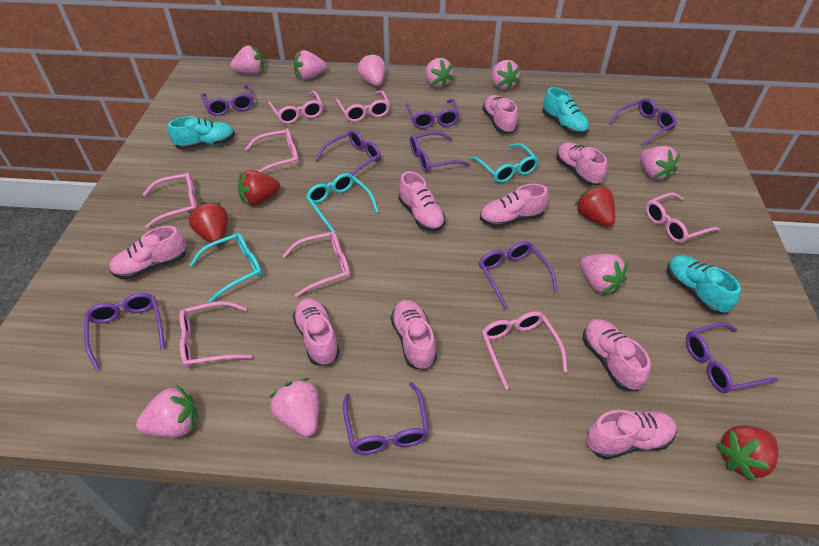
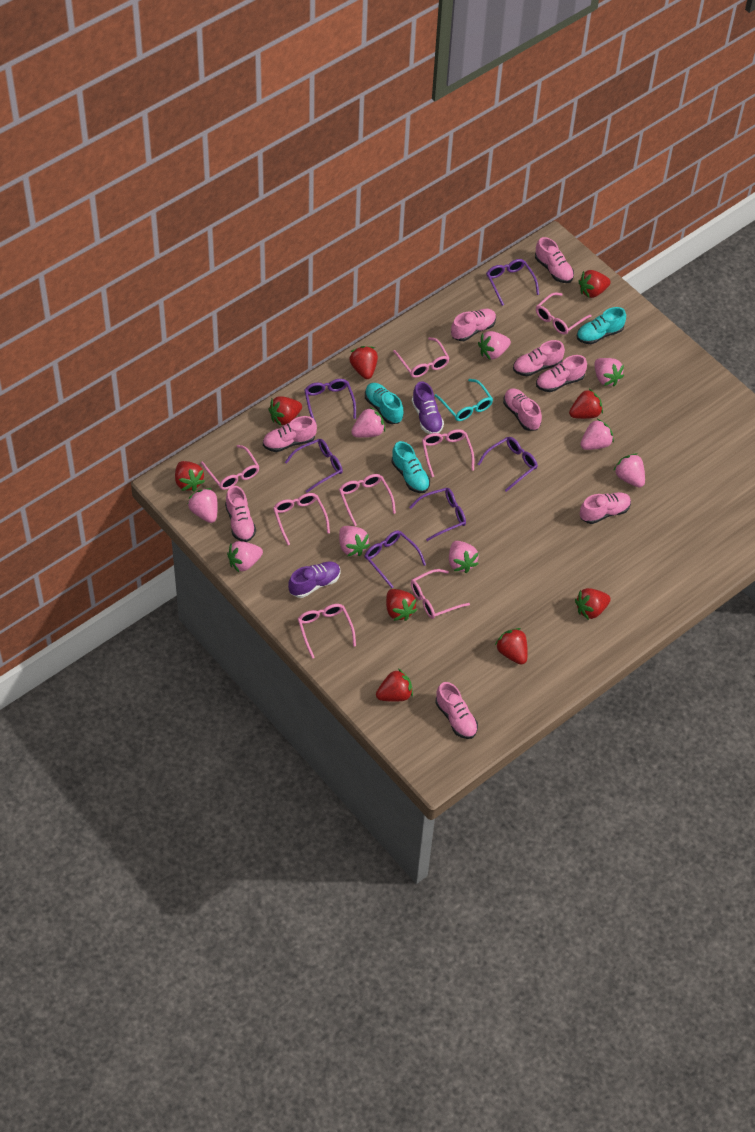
purple glasses: 9 -> 6
purple shoe: 0 -> 2
red strawberry: 4 -> 9
turquoise glasses: 3 -> 1

